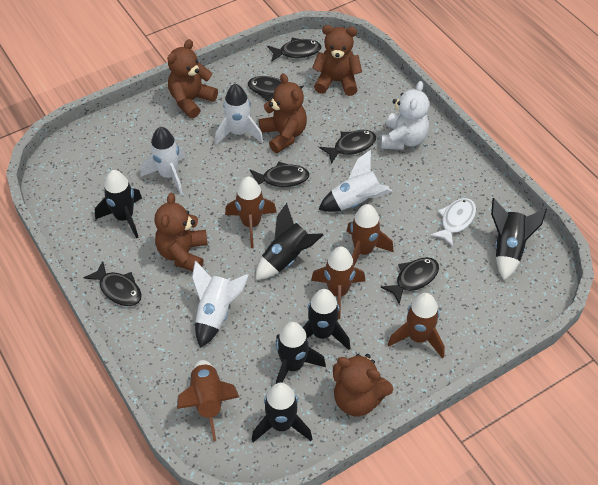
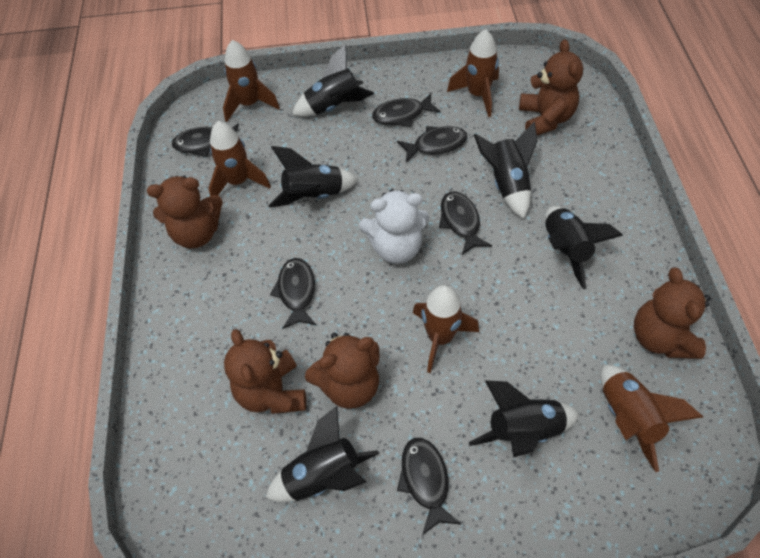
white fish: 1 -> 0
white rocket: 4 -> 0

